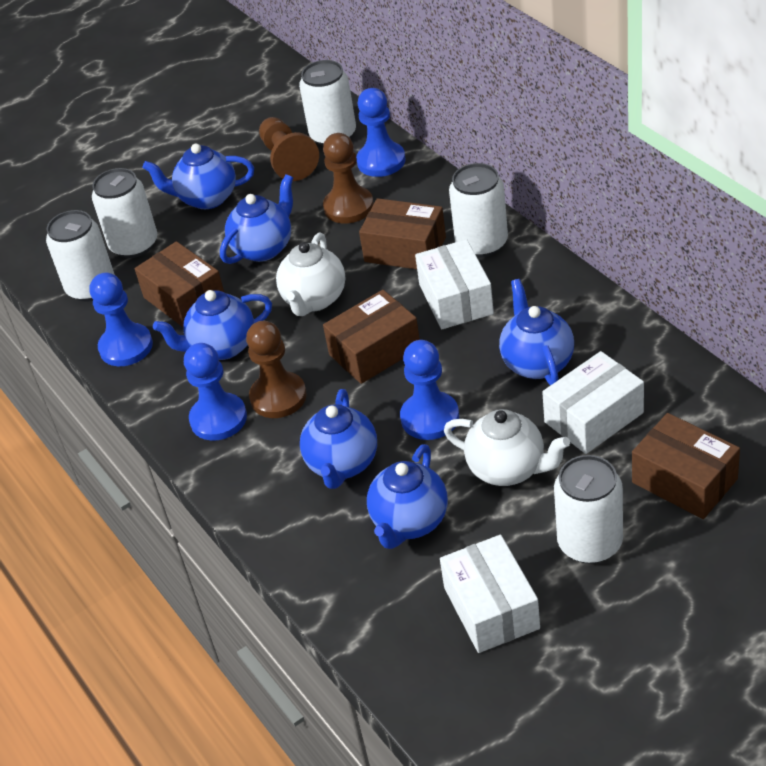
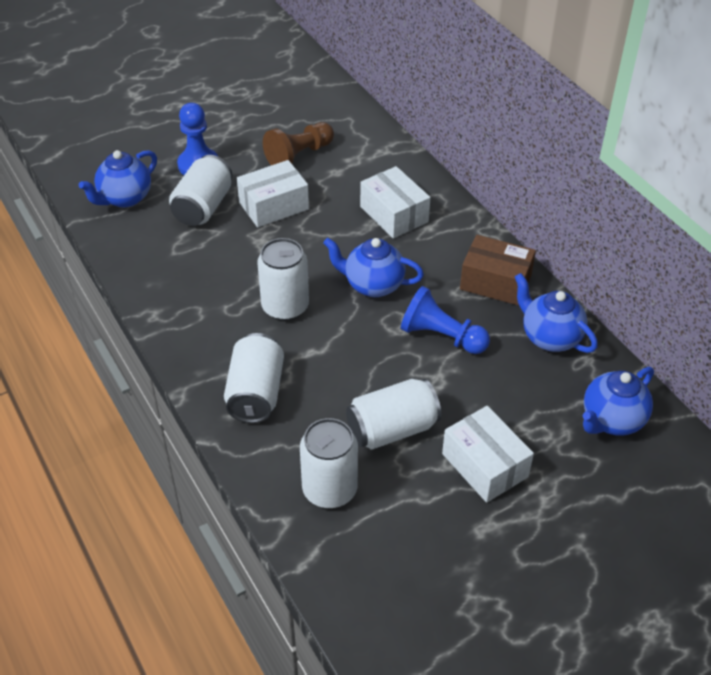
blue pawn: 4 -> 2
blue teapot: 6 -> 4
brown box: 4 -> 1
brown pawn: 3 -> 1
white teapot: 2 -> 0

